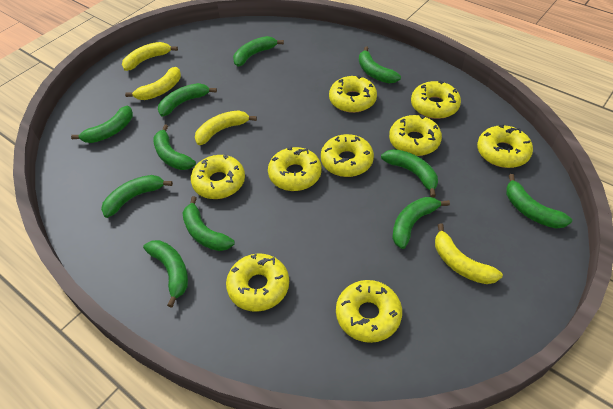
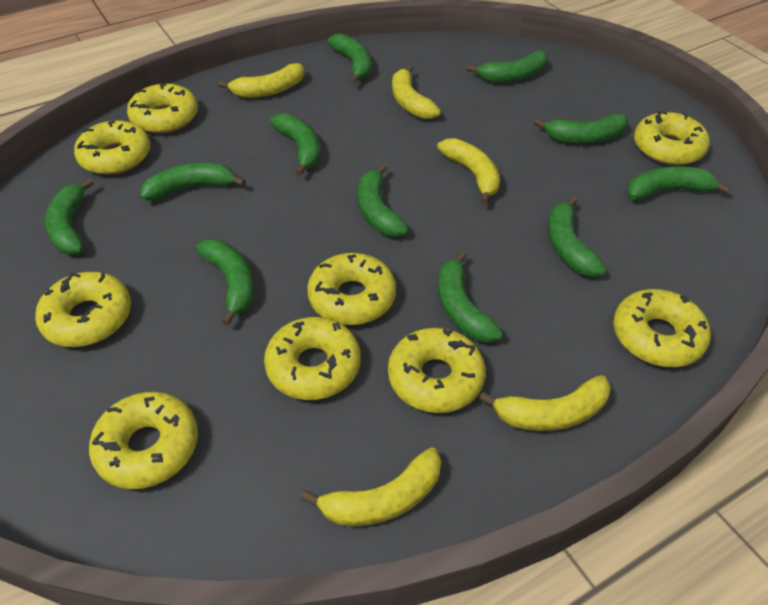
yellow banana: 4 -> 5

